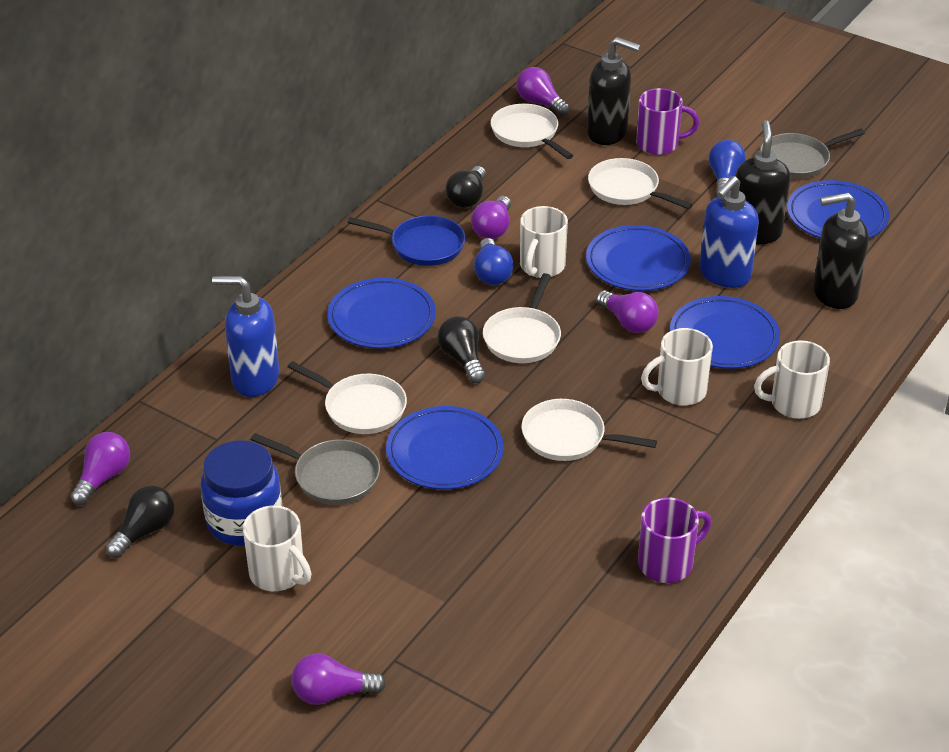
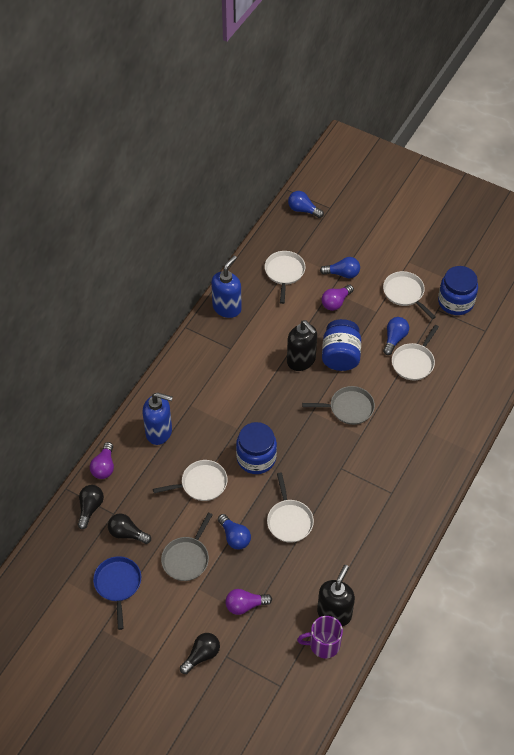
black soap dispenser: 3 -> 2
blue jar: 1 -> 3
blue light bulb: 2 -> 4
blue plate: 5 -> 0
purple light bulb: 5 -> 3
purple mug: 2 -> 1
white mug: 4 -> 0

